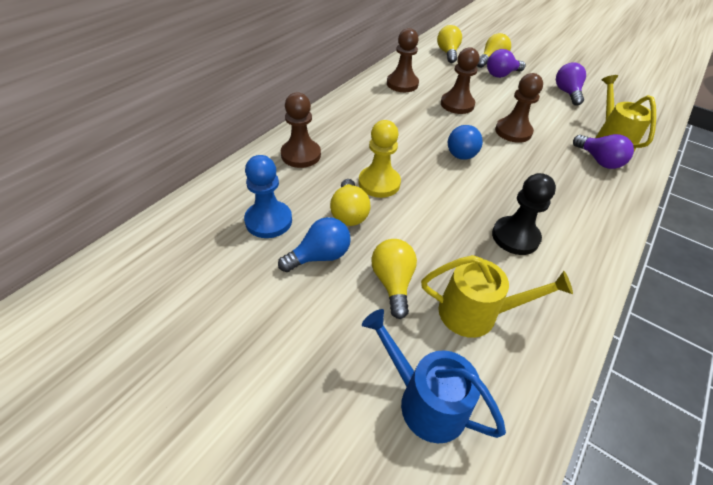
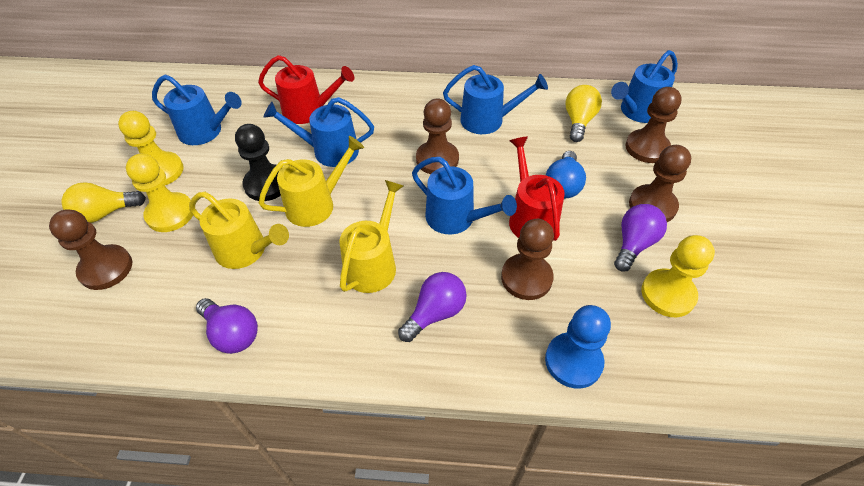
blue light bulb: 2 -> 1
blue watering can: 1 -> 5
brown pawn: 4 -> 5
red watering can: 0 -> 2
yellow light bulb: 4 -> 2
yellow pawn: 1 -> 3
yellow watering can: 2 -> 3

